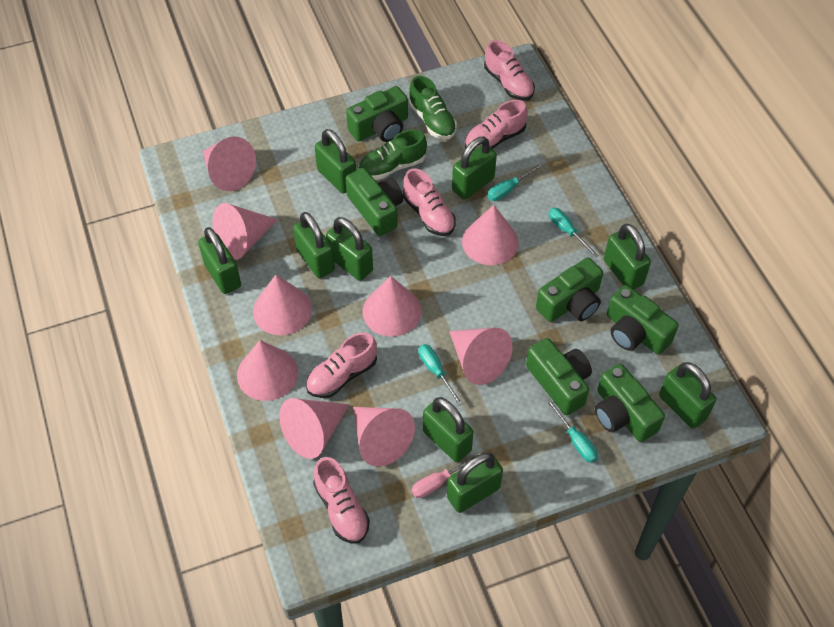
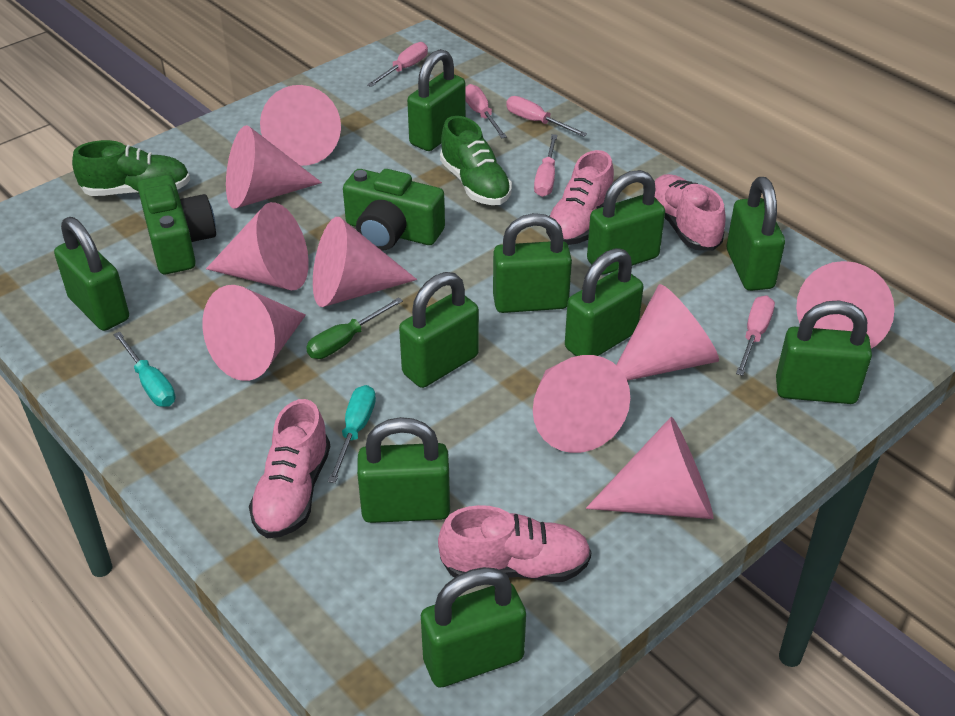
green camera: 6 -> 2
green padlock: 9 -> 10
green screwdriver: 0 -> 1
pink screwdriver: 1 -> 5
pink shoe: 5 -> 4
turquoise screwdriver: 4 -> 2

